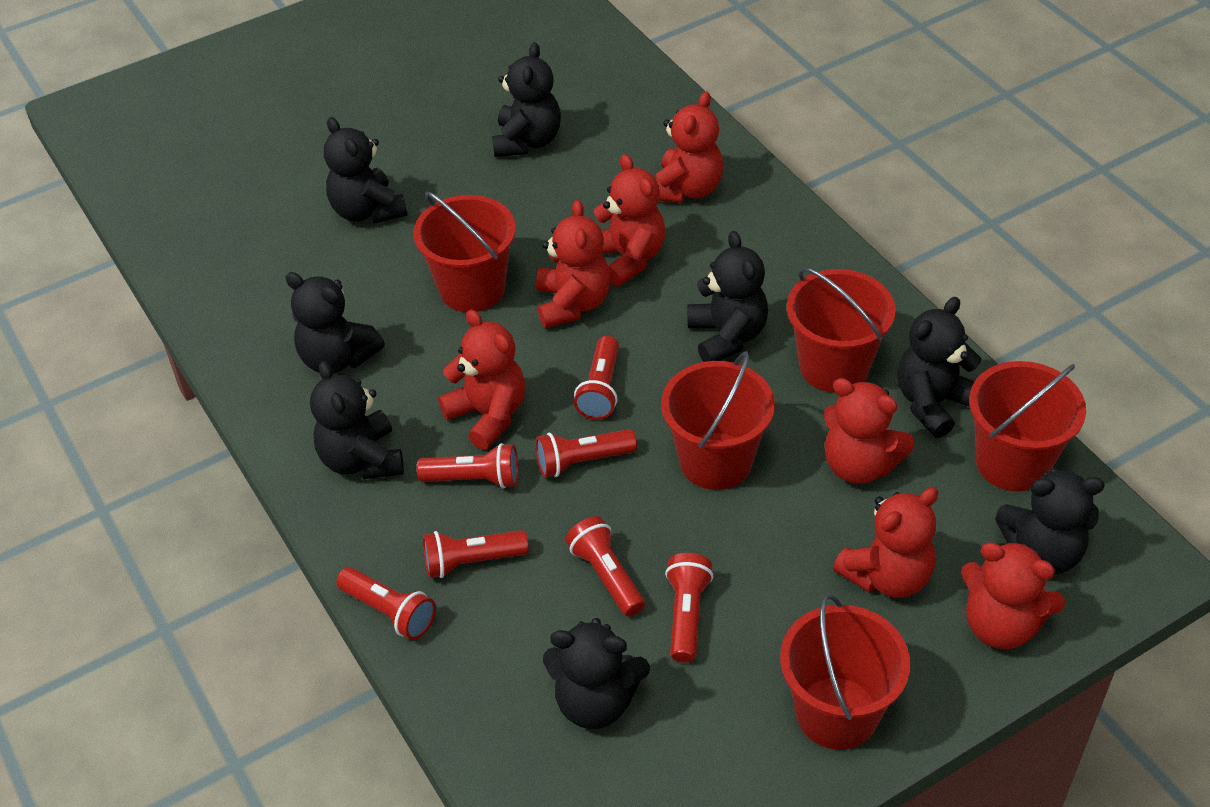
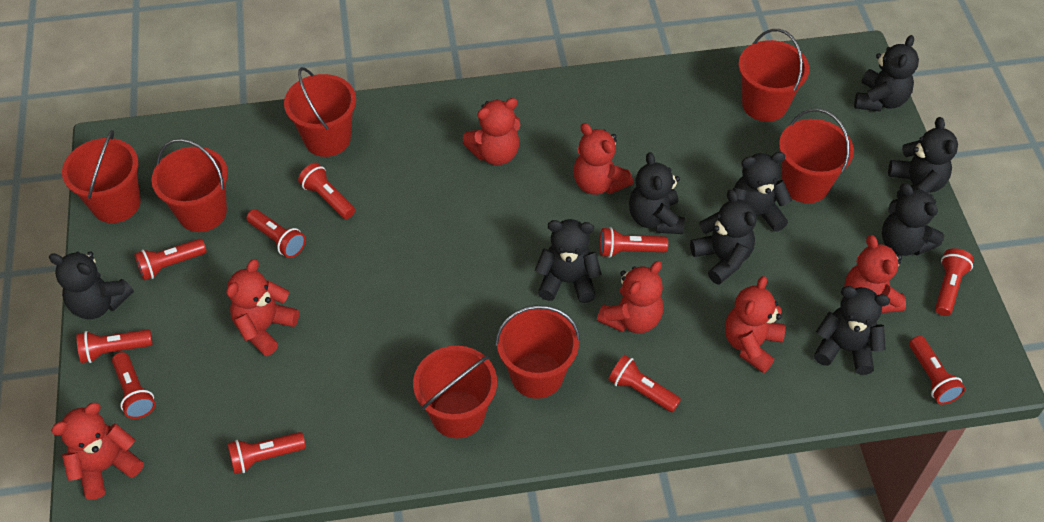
black teddy bear: 8 -> 9
red bucket: 5 -> 7
red flashlight: 7 -> 10

